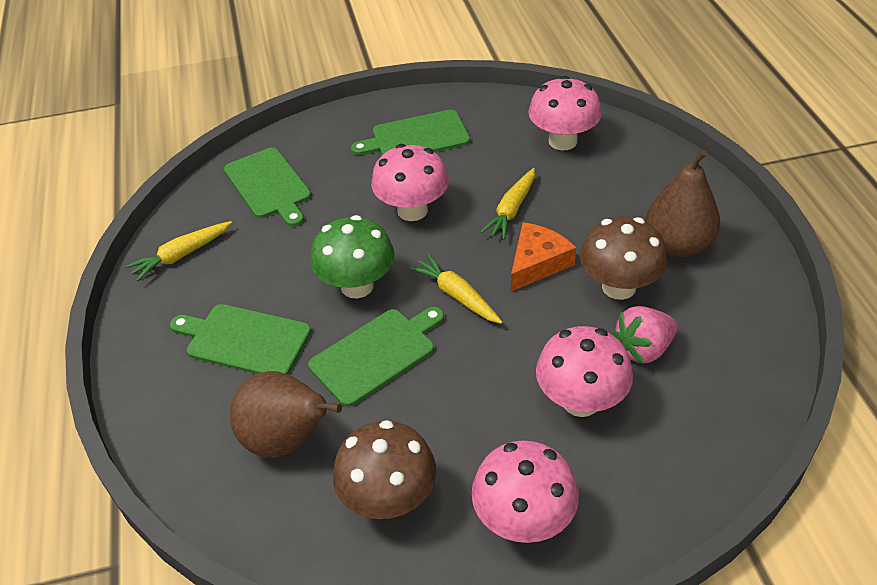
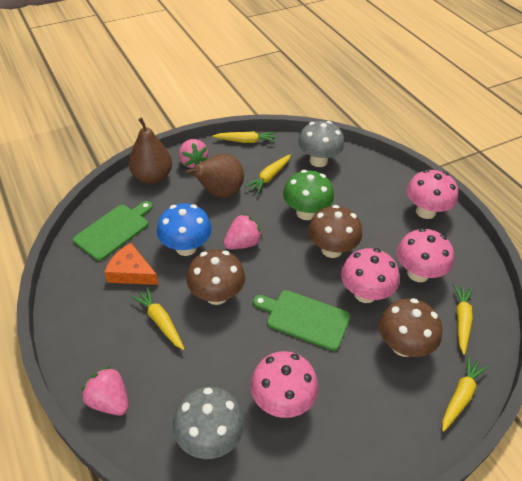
blue mushroom: 0 -> 1
brown mushroom: 2 -> 3
green cutting board: 4 -> 2
grey mushroom: 0 -> 2
pink strawberry: 1 -> 3
yellow carrot: 3 -> 5

